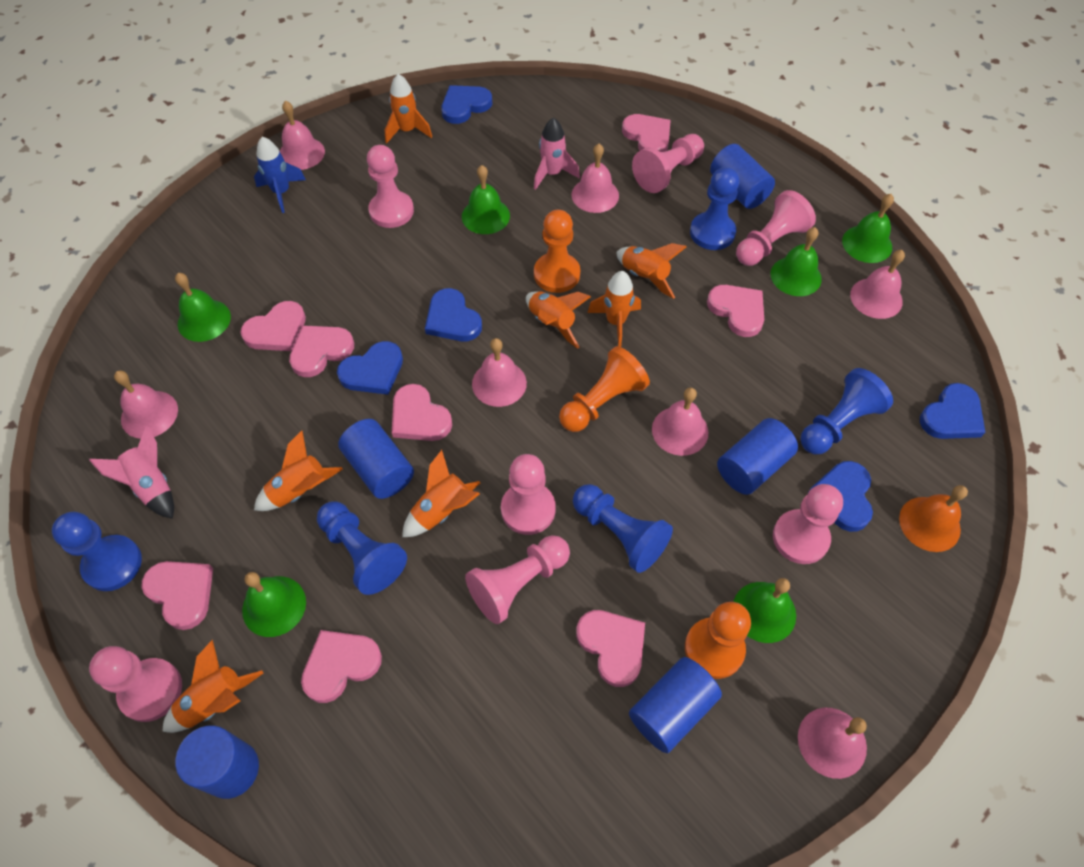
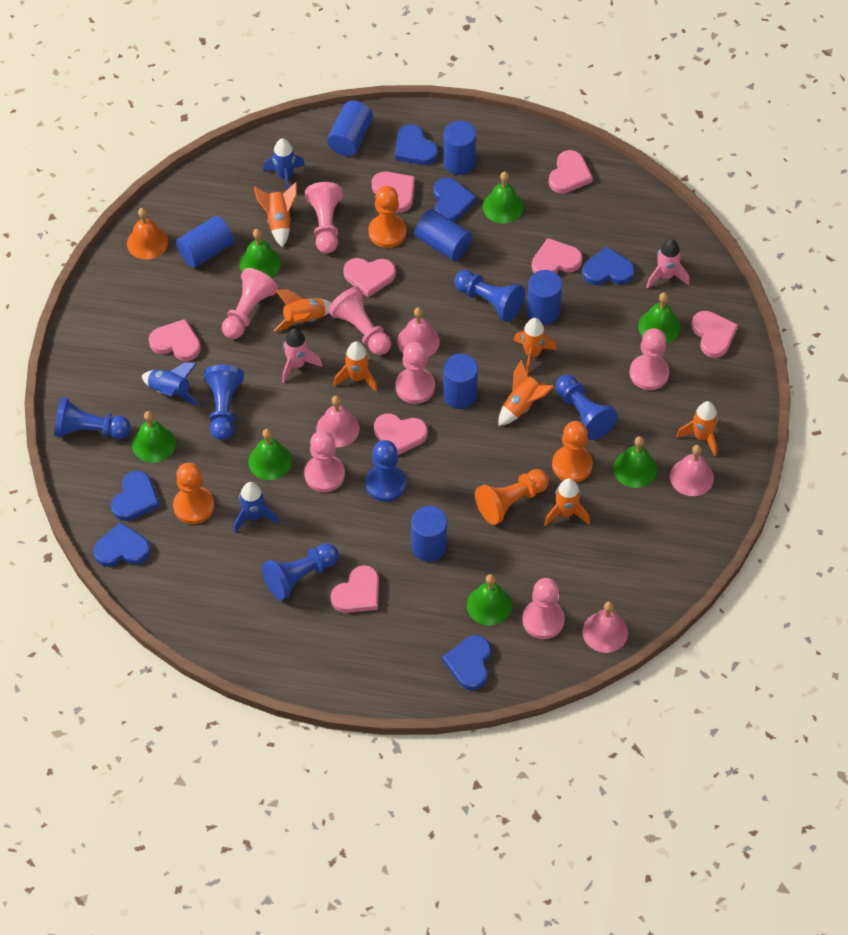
blue cylinder: 5 -> 7
blue heart: 5 -> 6
blue pawn: 5 -> 6
blue rocket: 1 -> 3
green bell: 6 -> 7
orange pawn: 3 -> 4
pink bell: 7 -> 4

